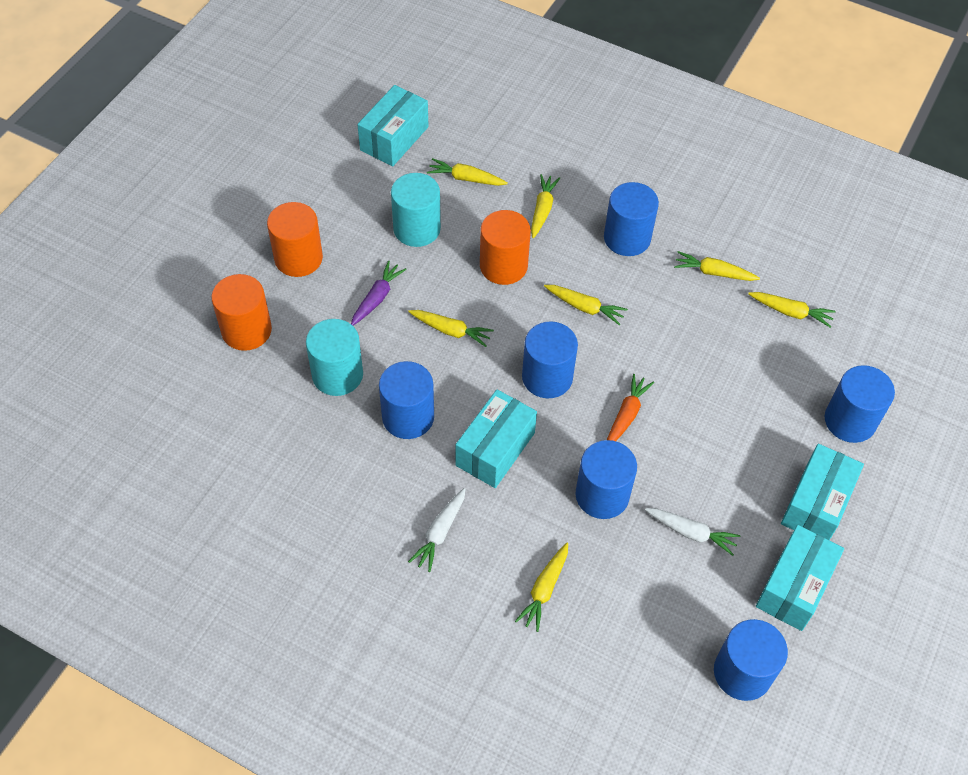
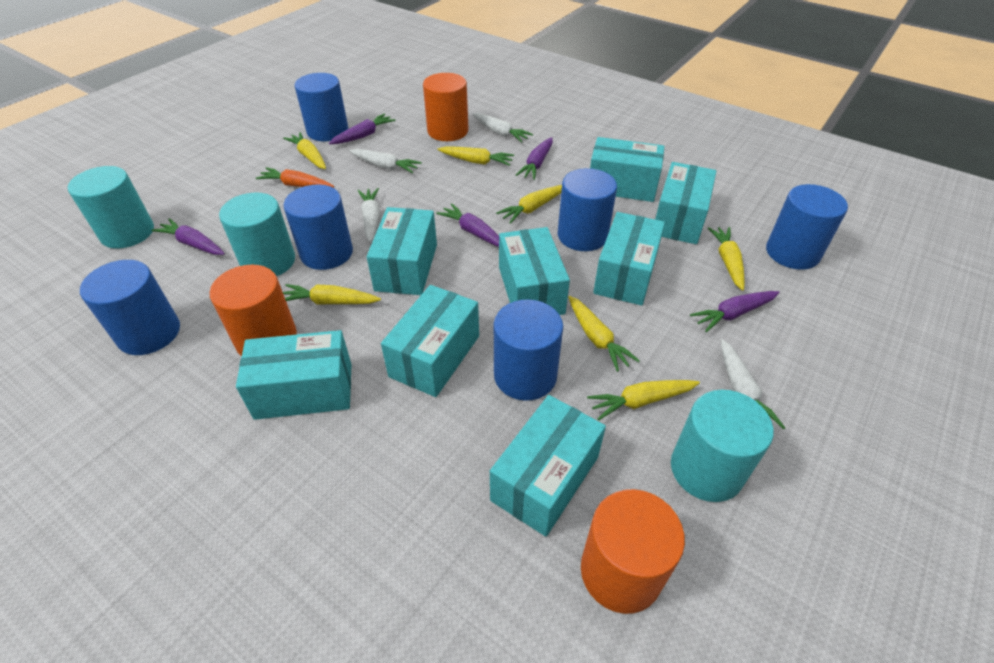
purple carrot: 1 -> 5
turquoise box: 4 -> 8
turquoise cylinder: 2 -> 3
white carrot: 2 -> 4

